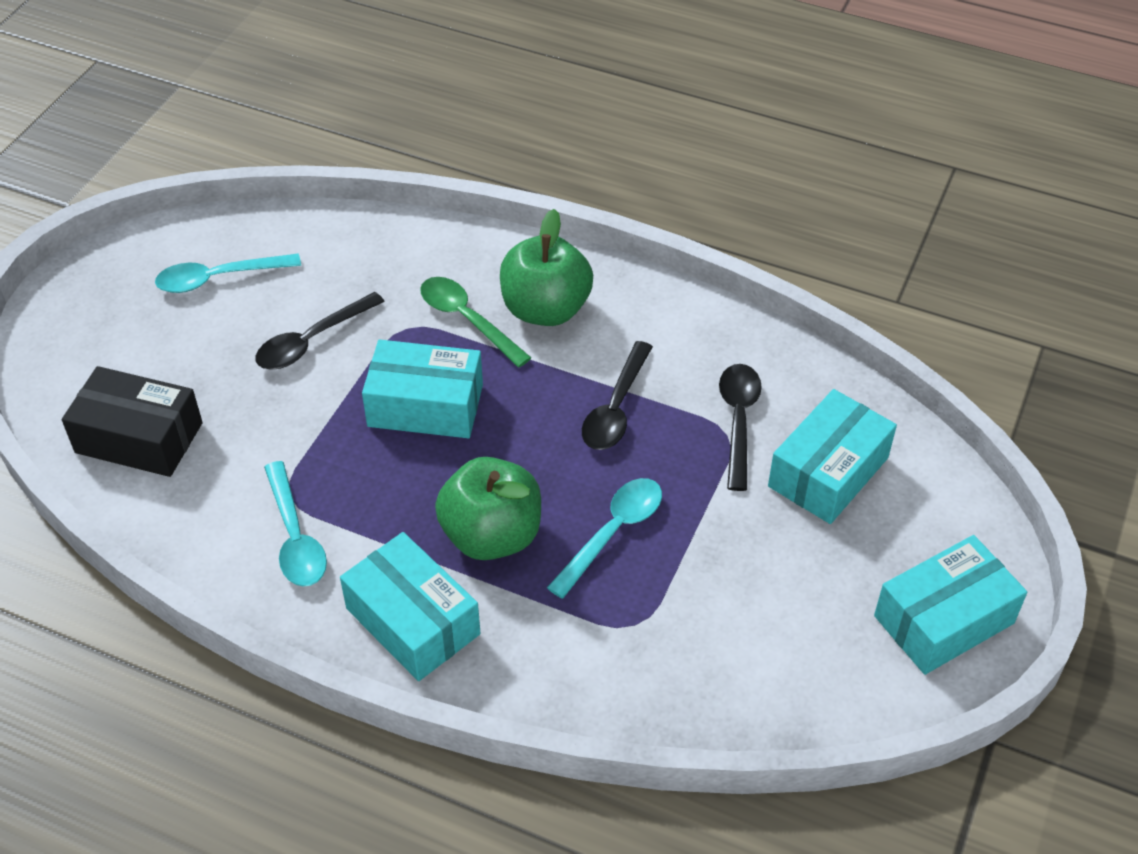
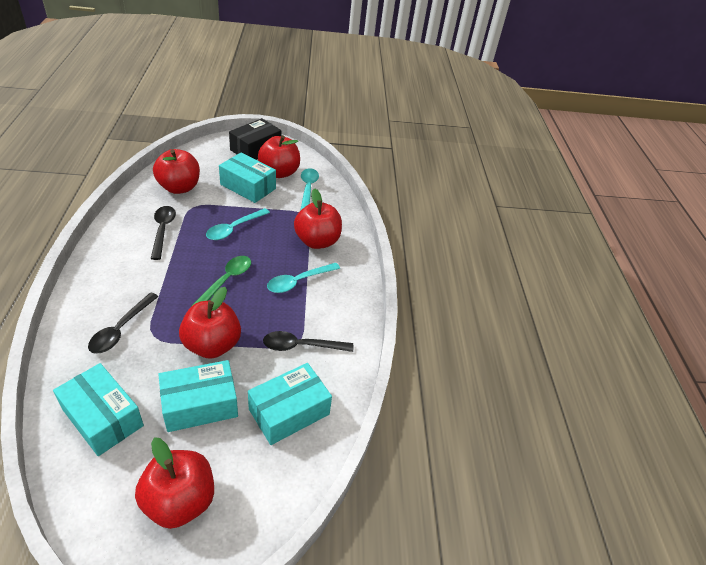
green apple: 2 -> 0
red apple: 0 -> 5

